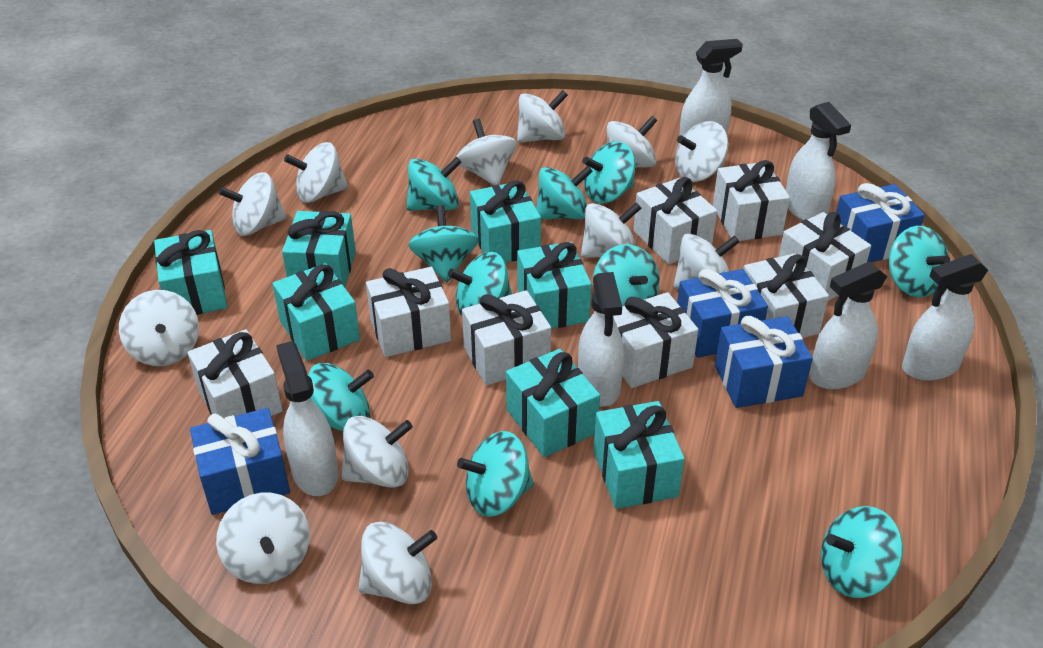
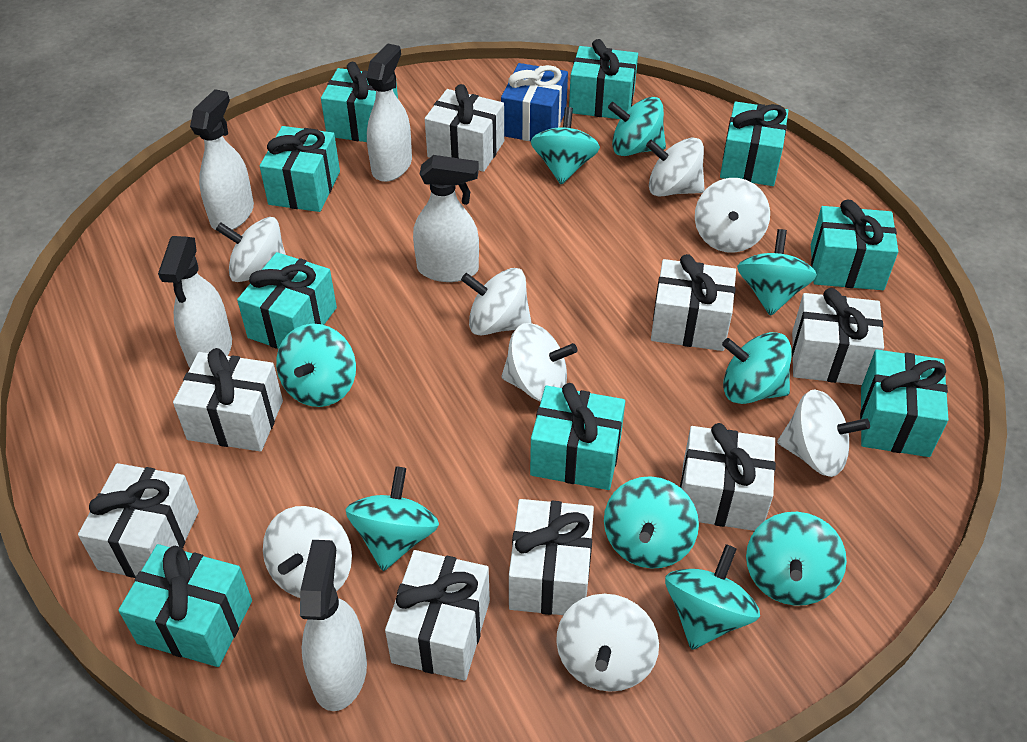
blue gift: 4 -> 1
turquoise gift: 7 -> 9
turquoise spinning top: 10 -> 9
white spinning top: 12 -> 8
white spray bottle: 6 -> 5

